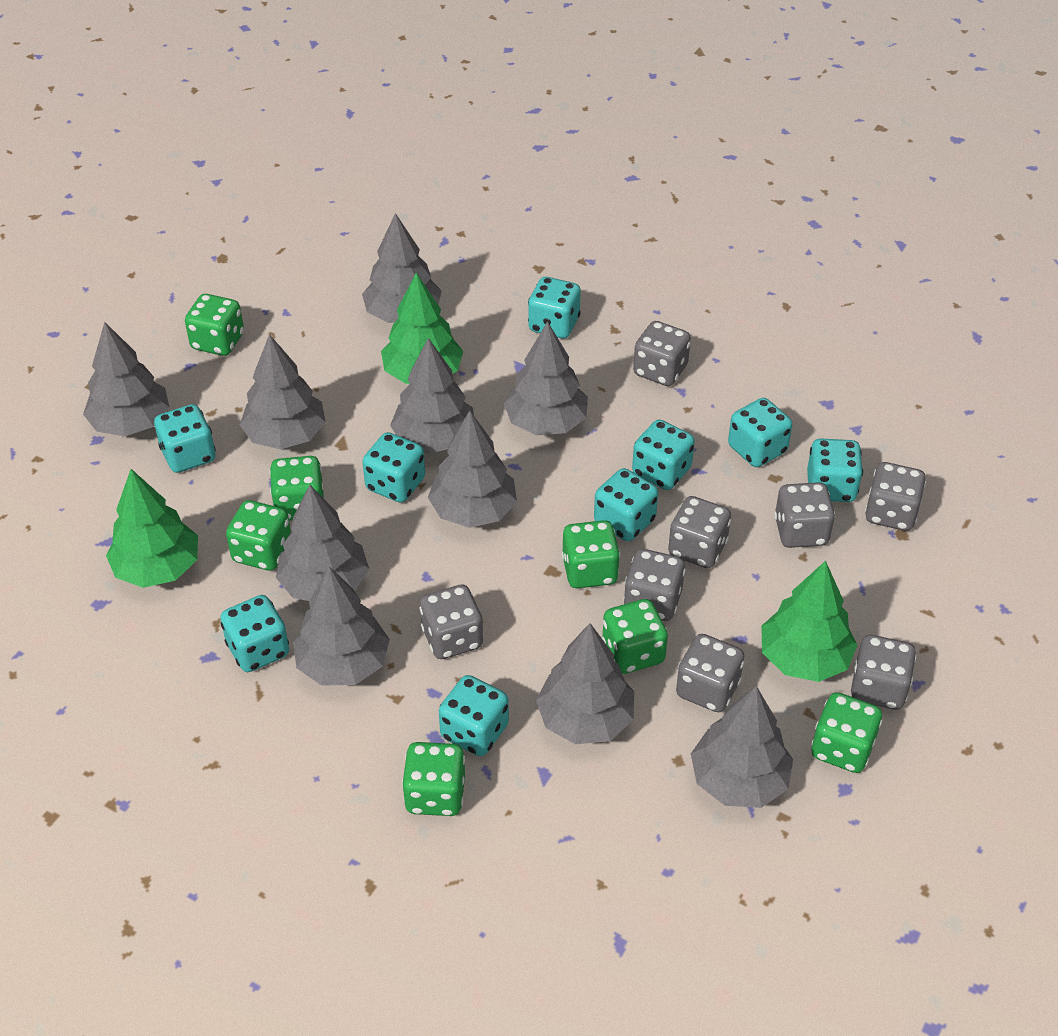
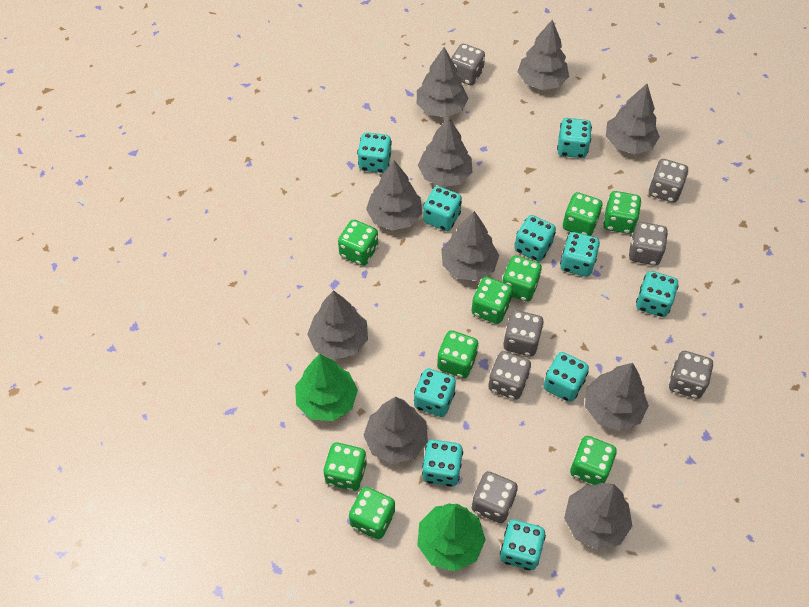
green dice: 7 -> 9
green tree: 3 -> 2
grey dice: 8 -> 7
turquoise dice: 9 -> 10

